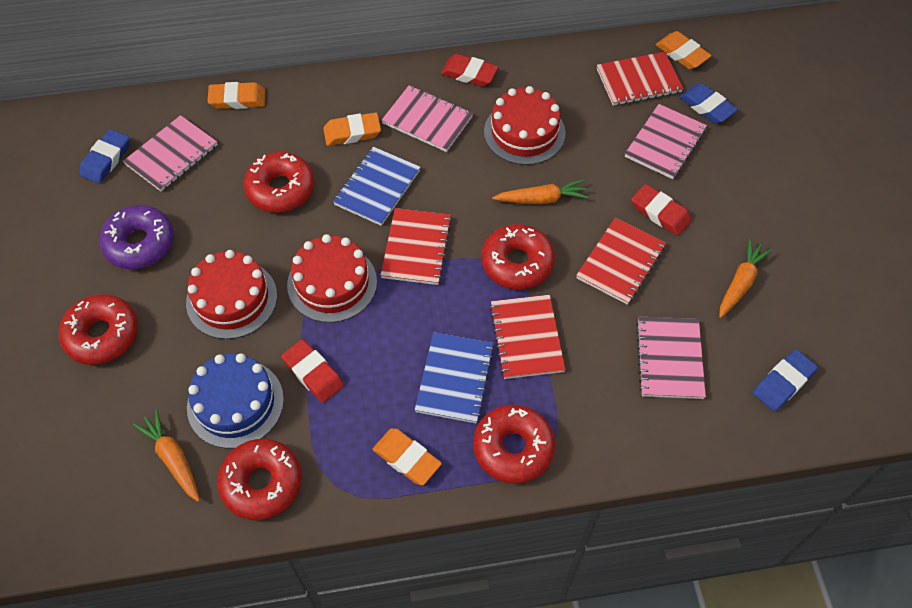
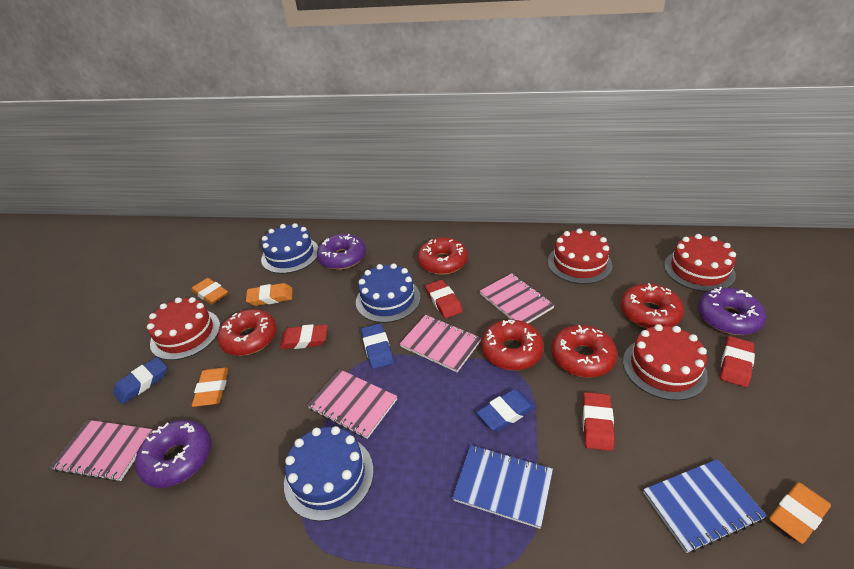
blue cake: 1 -> 3
orange carrot: 3 -> 0
purple donut: 1 -> 3
red cake: 3 -> 4
red eraser: 3 -> 4
red notebook: 4 -> 0

